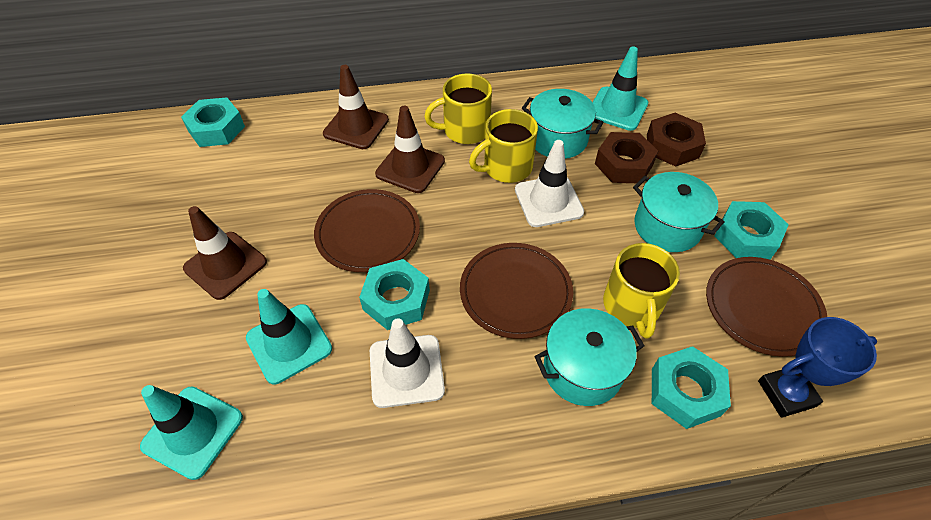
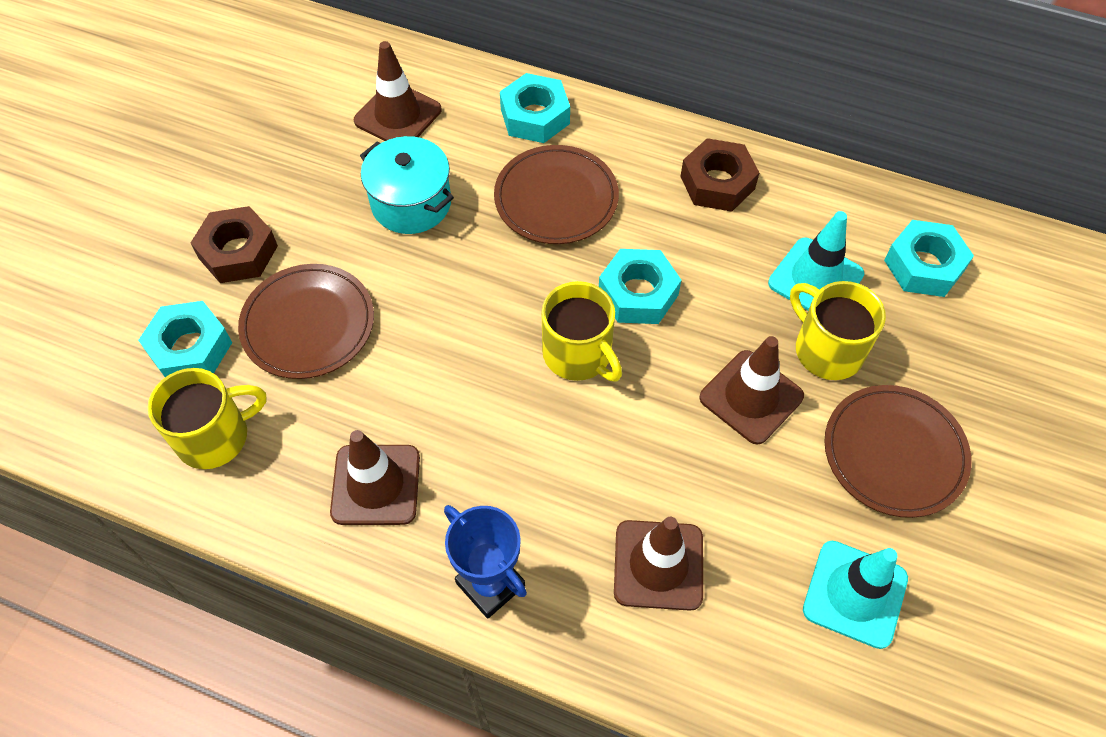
brown traffic cone: 3 -> 4
turquoise pot: 3 -> 1
turquoise traffic cone: 3 -> 2
white traffic cone: 2 -> 0

